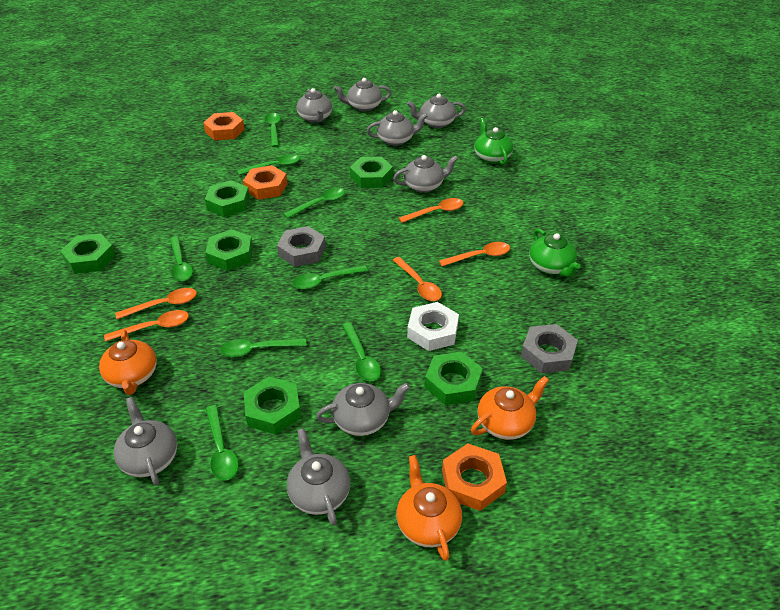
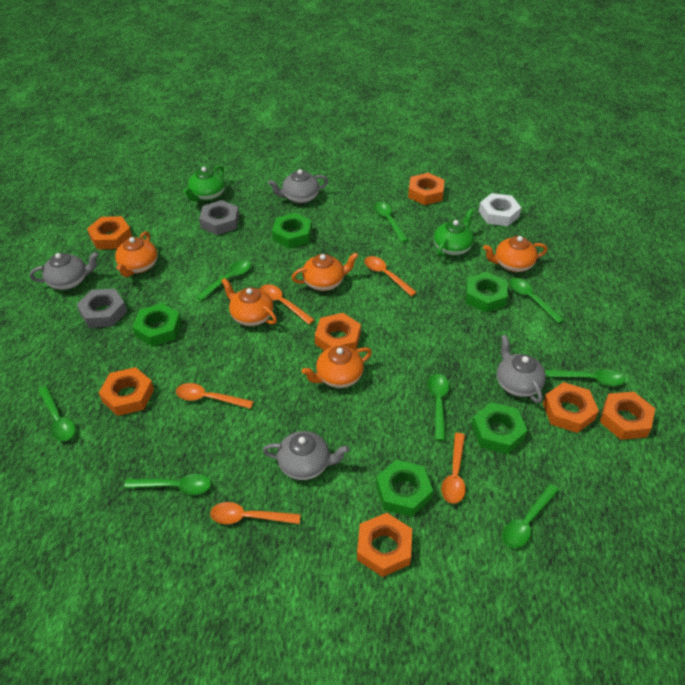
green nut: 6 -> 5
grey teapot: 8 -> 4
orange nut: 3 -> 7
orange teapot: 3 -> 5

